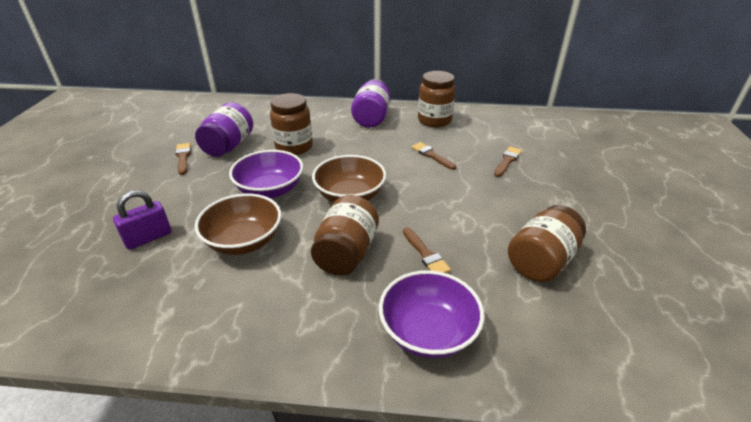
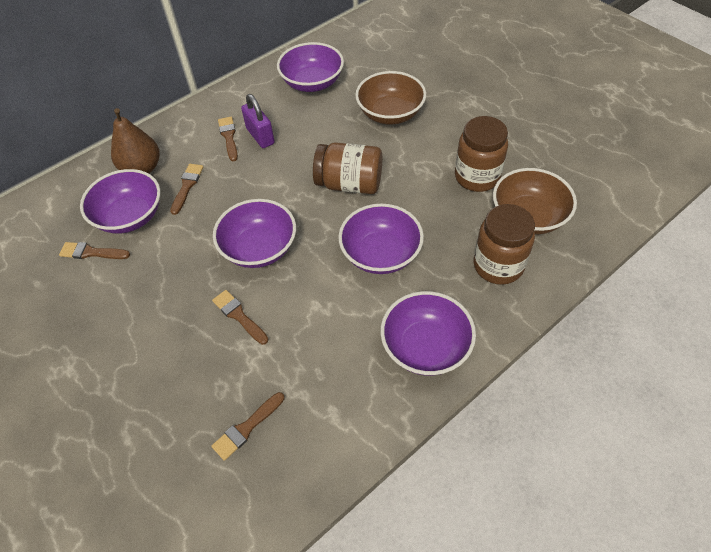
brown brush: 4 -> 5
brown jar: 4 -> 3
brown pear: 0 -> 1
purple bowl: 2 -> 5
purple jar: 2 -> 0

